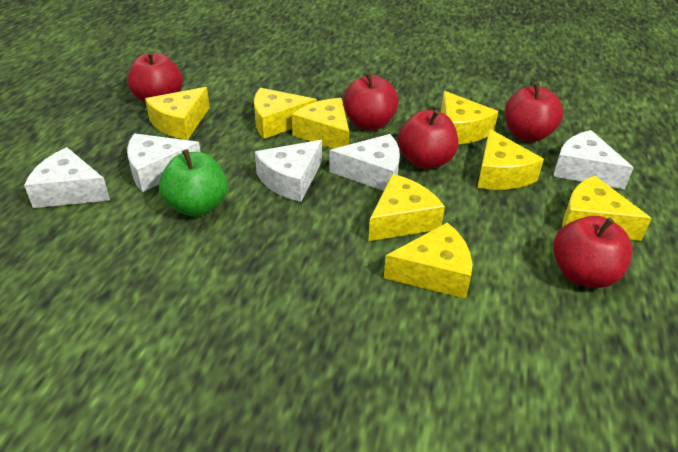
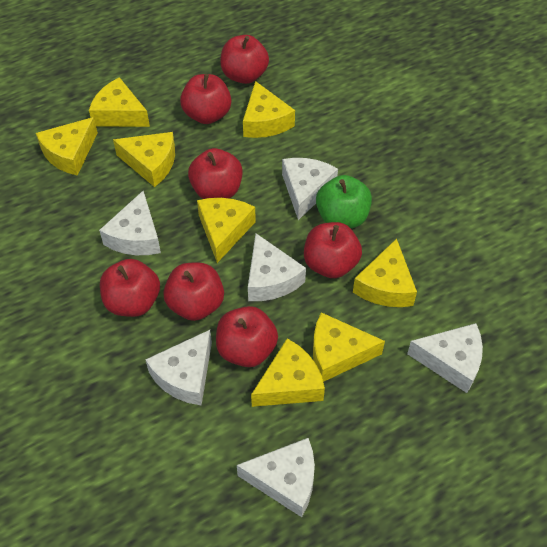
red apple: 5 -> 7
white cheese: 5 -> 6

